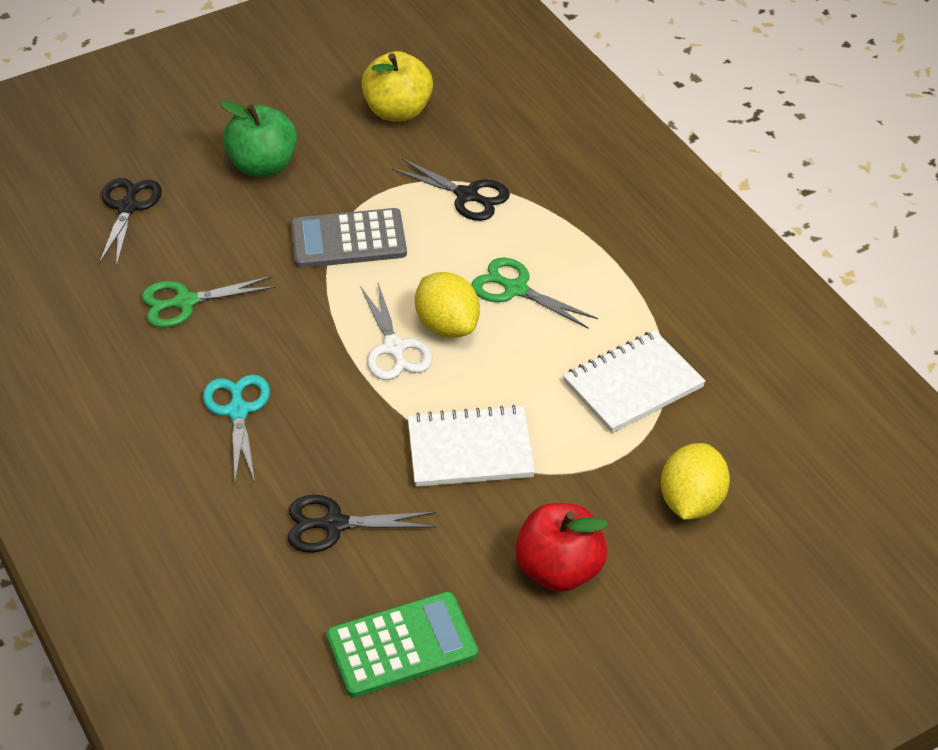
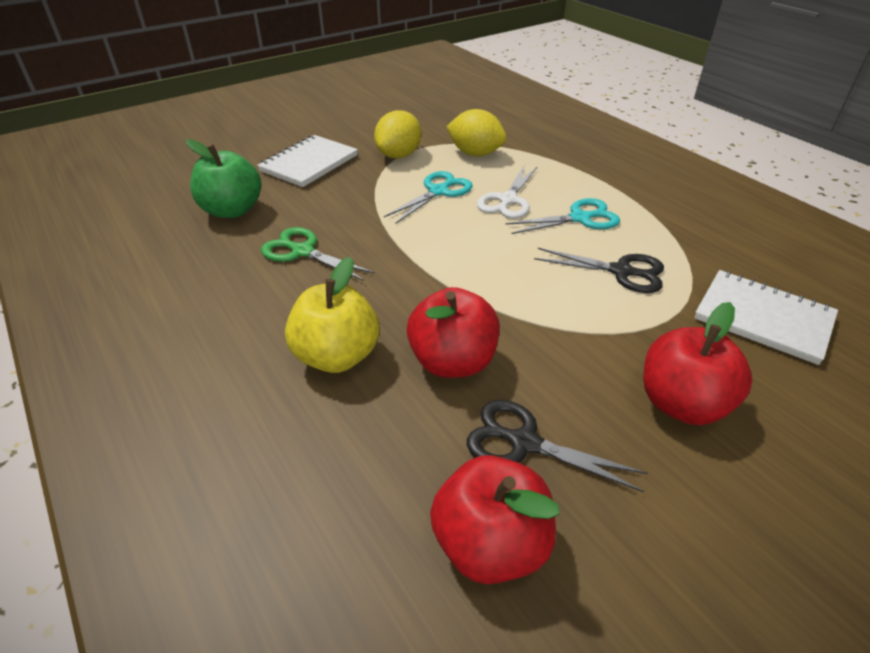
black scissors: 3 -> 2
green calculator: 1 -> 0
green scissors: 2 -> 1
grey calculator: 1 -> 0
red apple: 1 -> 3
turquoise scissors: 1 -> 2

